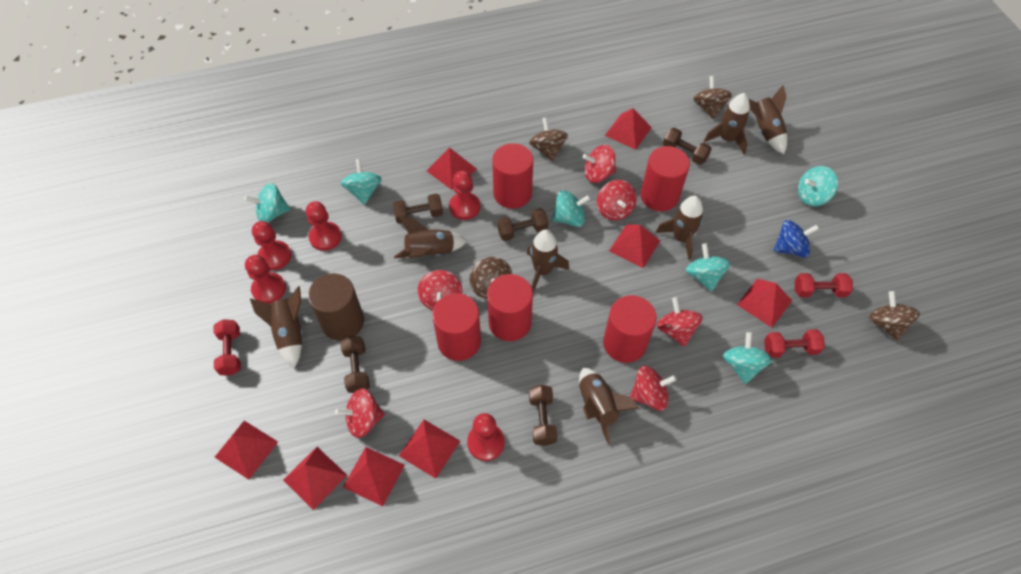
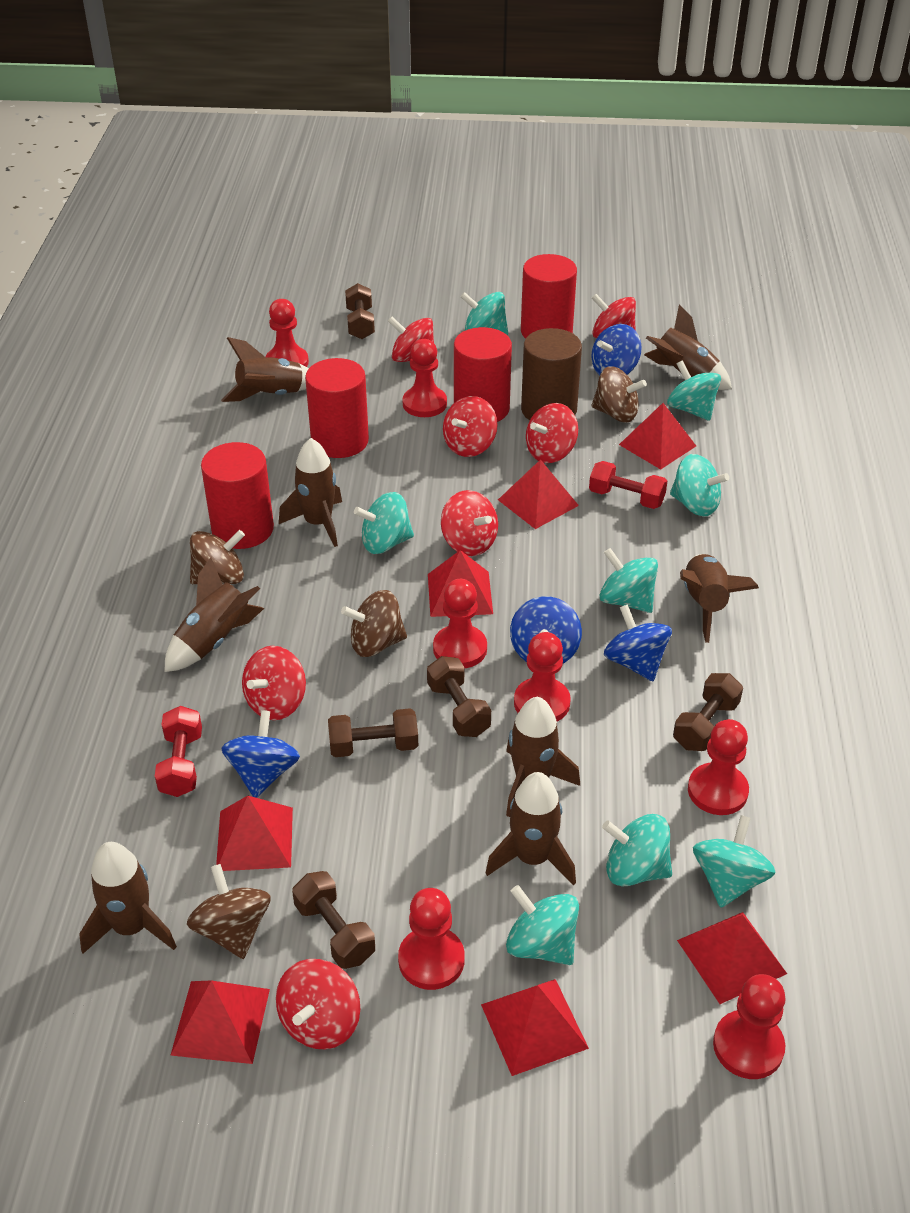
blue spinning top: 1 -> 4
brown rocket: 7 -> 8
red cylinder: 5 -> 4
red dumbbell: 3 -> 2
red pawn: 5 -> 7
red pyramid: 8 -> 7
red spinning top: 6 -> 7
turquoise spinning top: 6 -> 8

